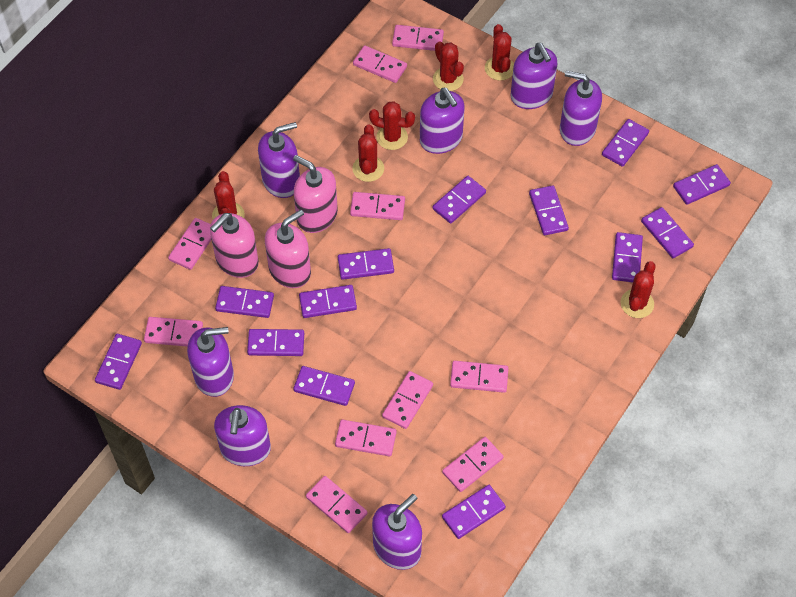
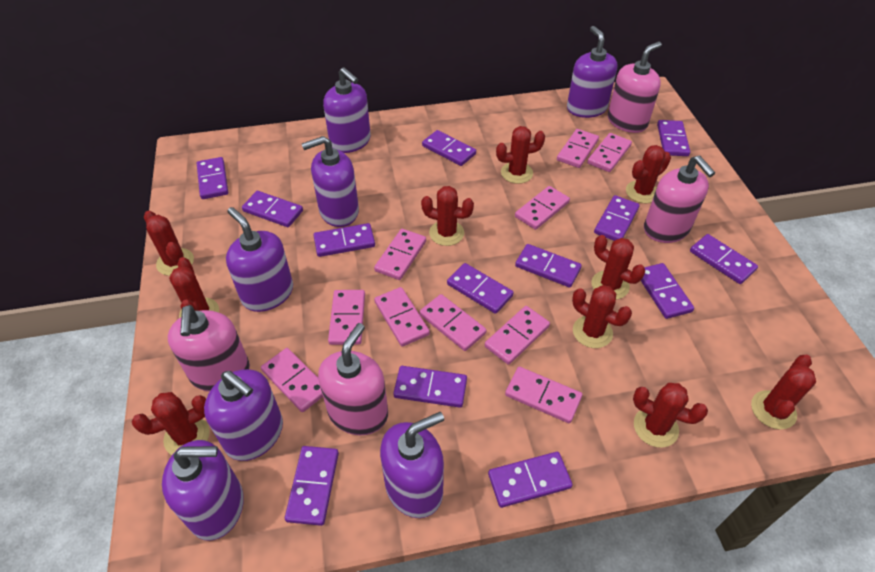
pink soap dispenser: 3 -> 4
red cactus: 6 -> 10

